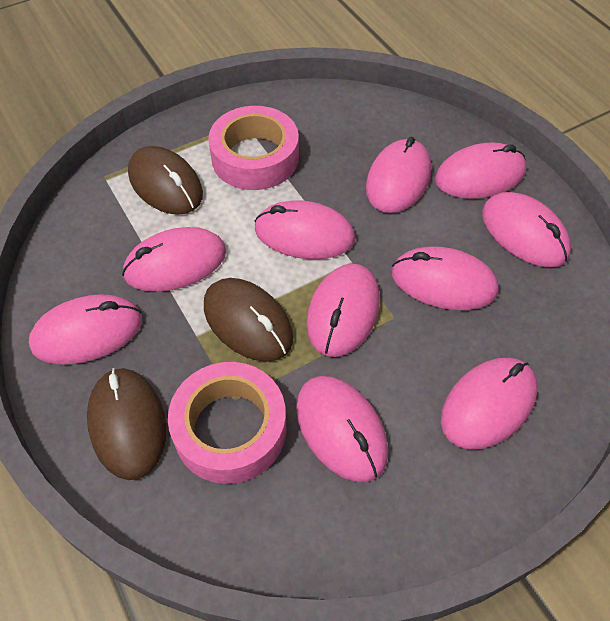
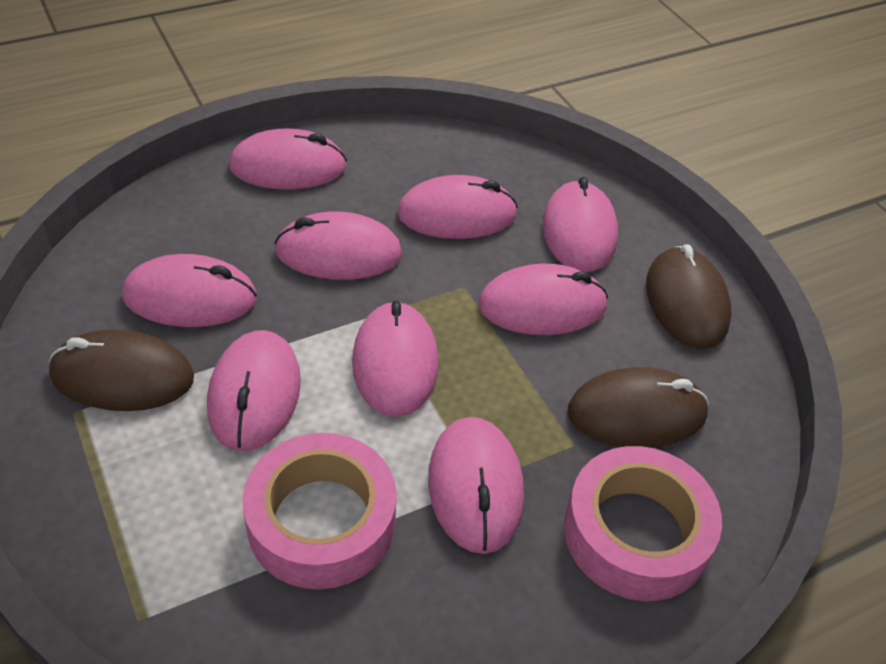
pink mouse: 10 -> 9

